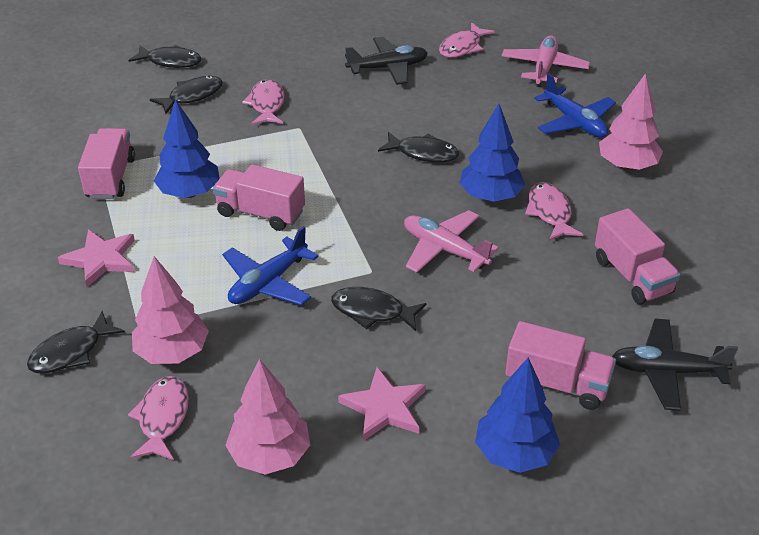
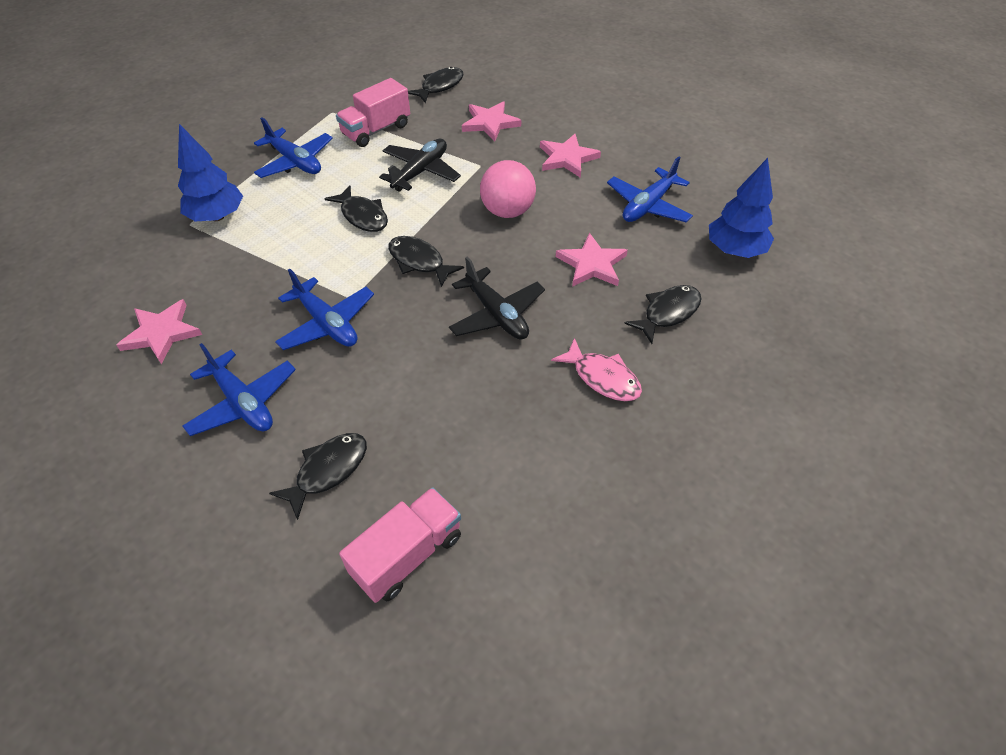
blue plane: 2 -> 4
blue tree: 3 -> 2
pink ball: 0 -> 1
pink fish: 4 -> 1
pink plane: 2 -> 0
pink star: 2 -> 4
pink tree: 3 -> 0
pink truck: 4 -> 2

